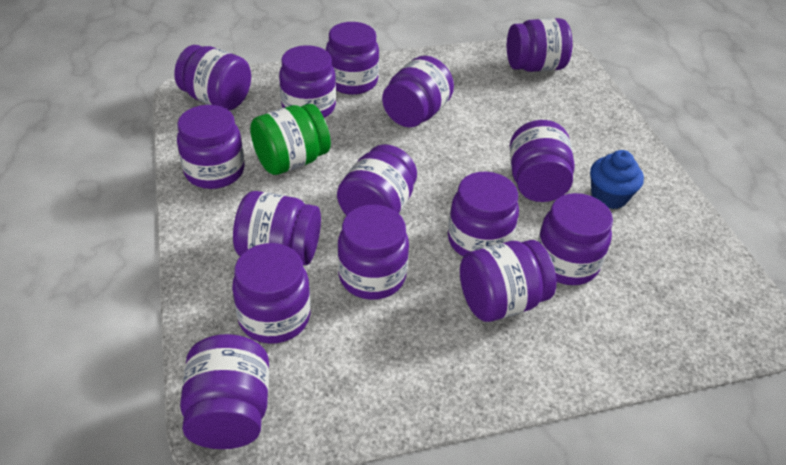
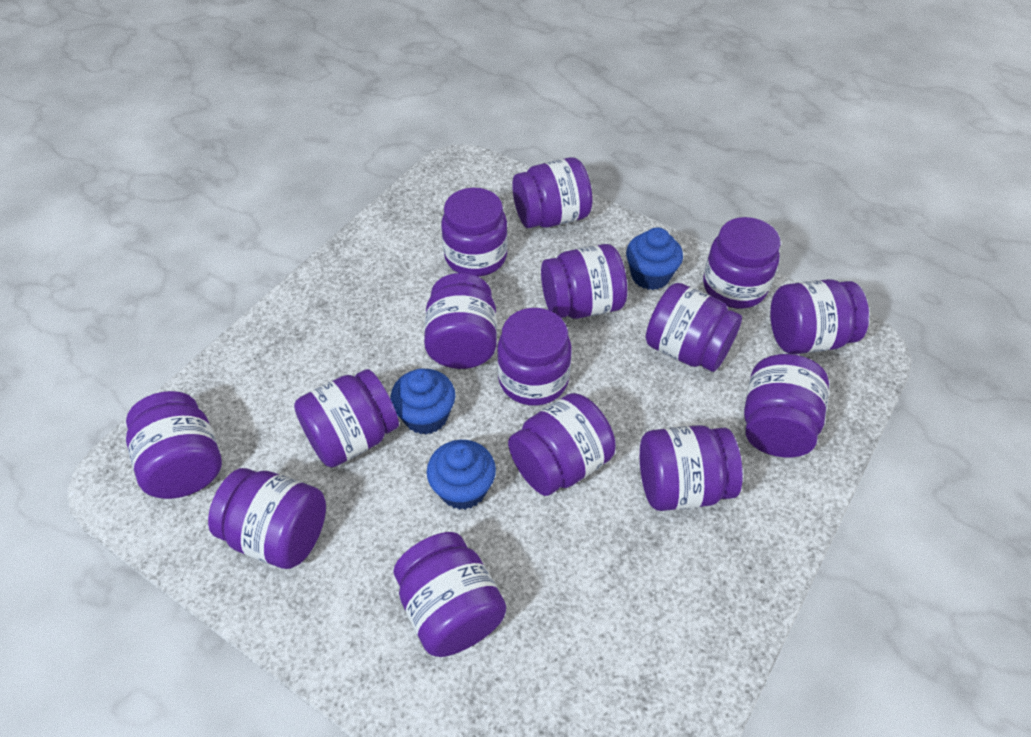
blue cupcake: 1 -> 3
green jar: 1 -> 0

